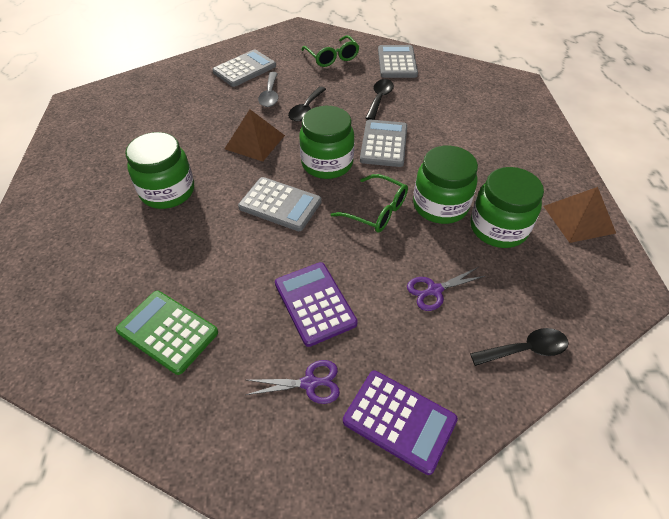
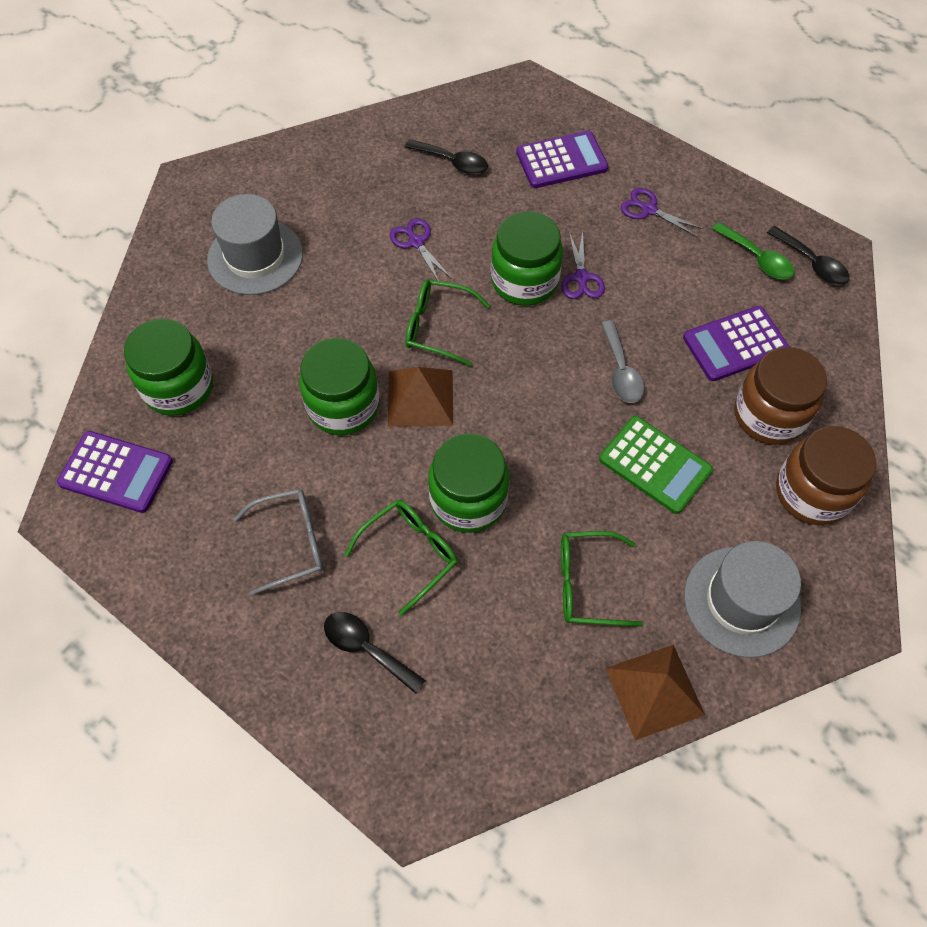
brown jar: 0 -> 2
green glasses: 2 -> 3
green spoon: 0 -> 1
grey calculator: 4 -> 0
grey glasses: 0 -> 1
grey hat: 0 -> 2
purple calculator: 2 -> 3
purple scissors: 2 -> 3

